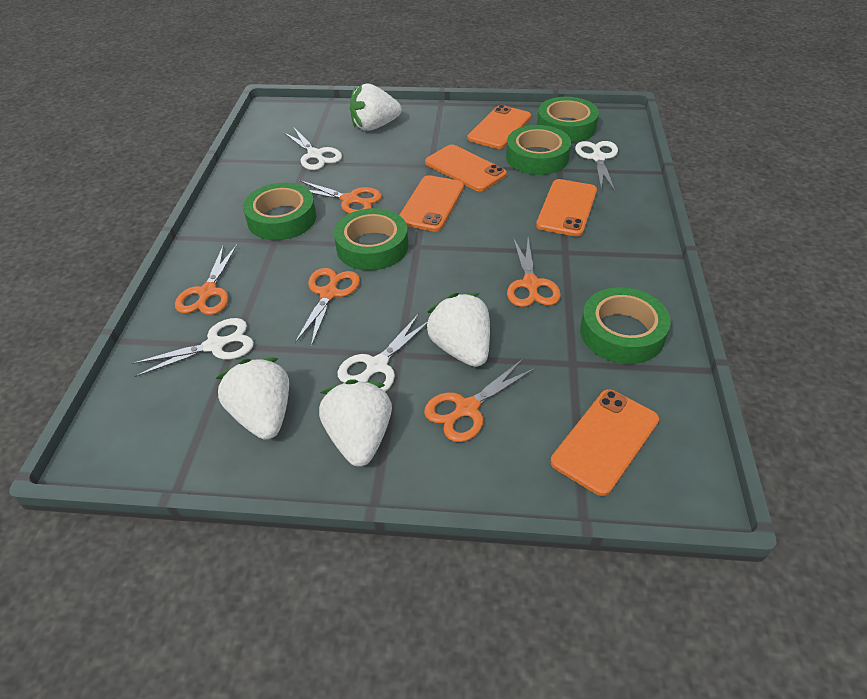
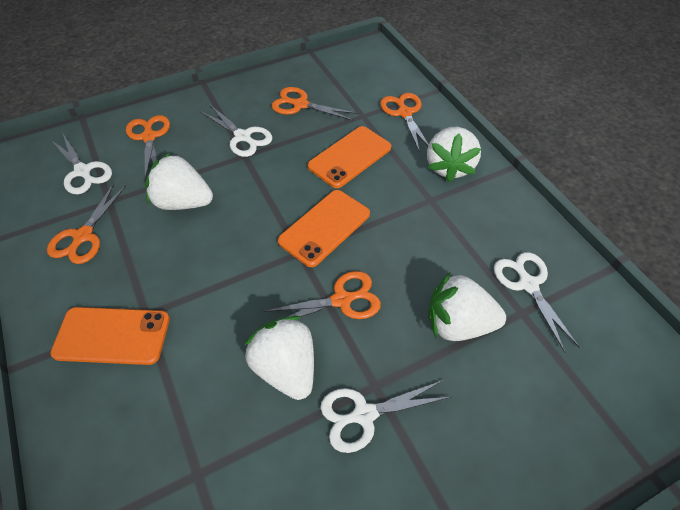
green tape: 5 -> 0
orange phone: 5 -> 3

